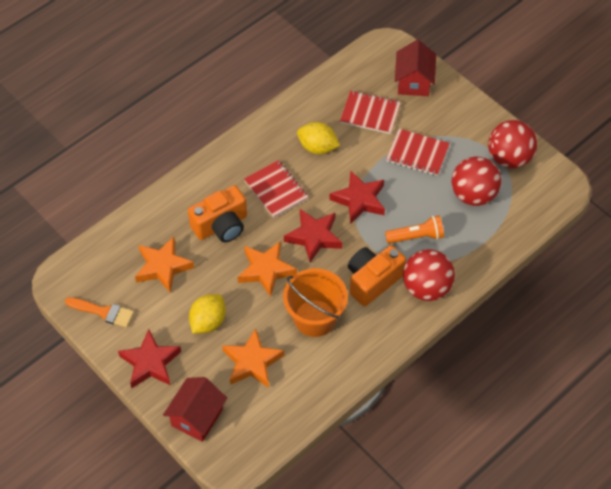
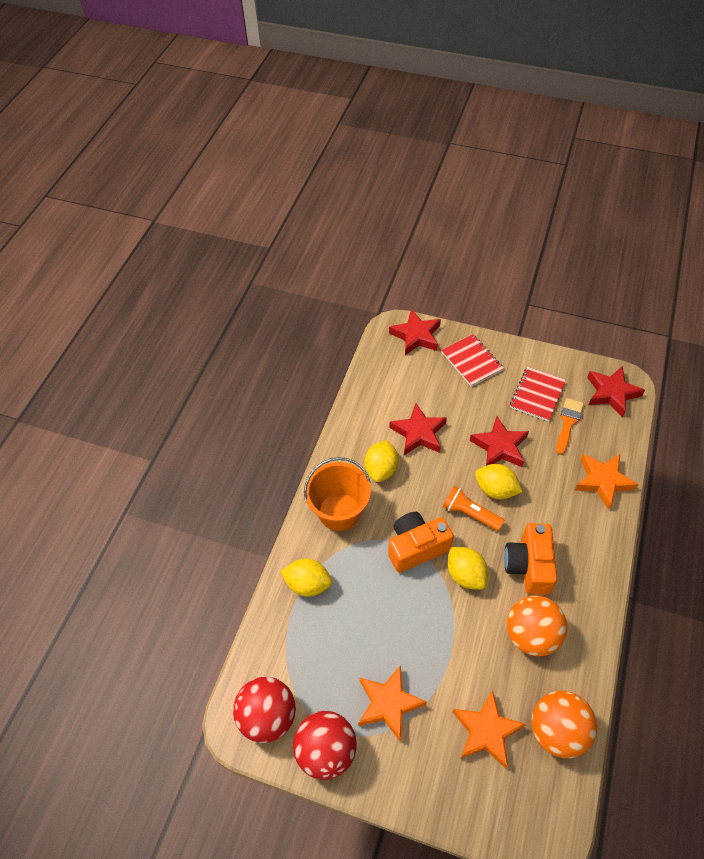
orange ball: 0 -> 2
red ball: 3 -> 2
red house: 2 -> 0
red notebook: 3 -> 2
red star: 3 -> 4
yellow lemon: 2 -> 4

